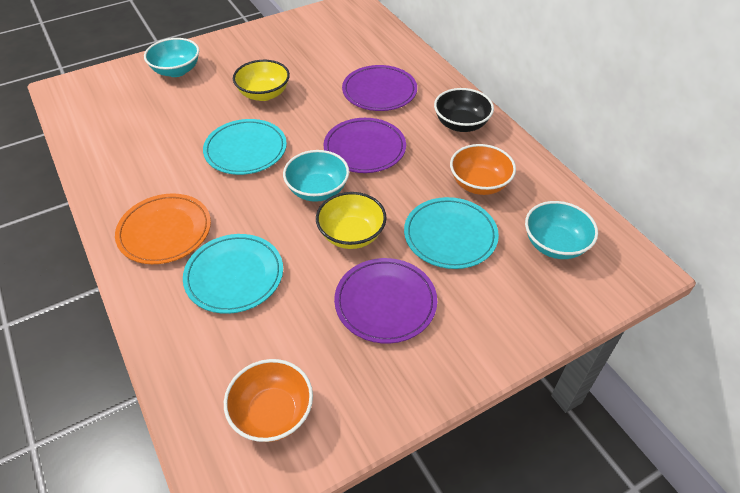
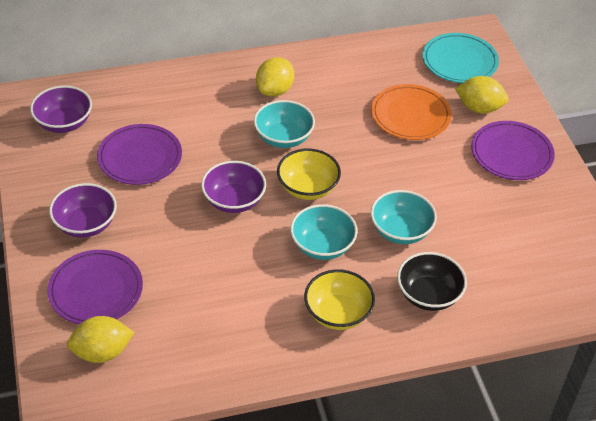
orange bowl: 2 -> 0
purple bowl: 0 -> 3
turquoise plate: 3 -> 1
yellow lemon: 0 -> 3

